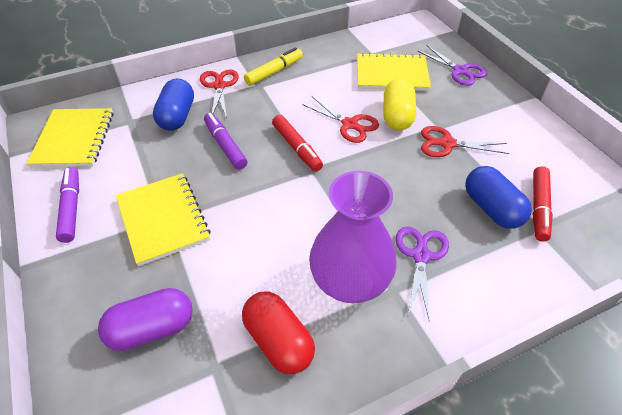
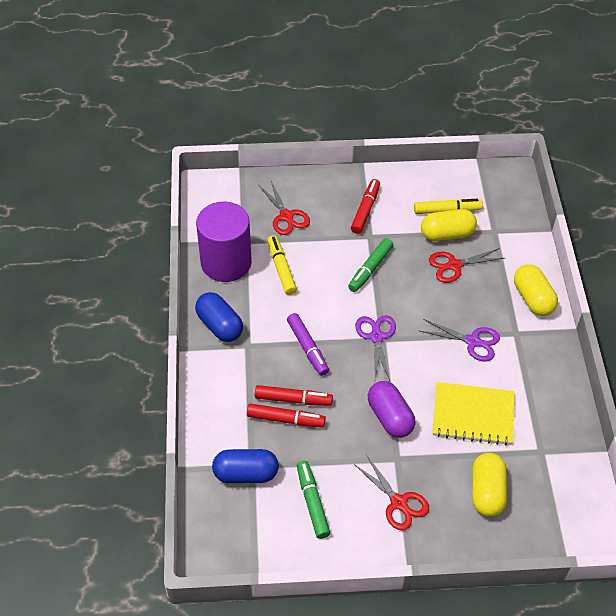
green marker: 0 -> 2
purple cylinder: 0 -> 1
purple marker: 2 -> 1
purple vase: 1 -> 0
red capsule: 1 -> 0
red marker: 2 -> 3
yellow capsule: 1 -> 3
yellow marker: 1 -> 2
yellow notebook: 3 -> 1

